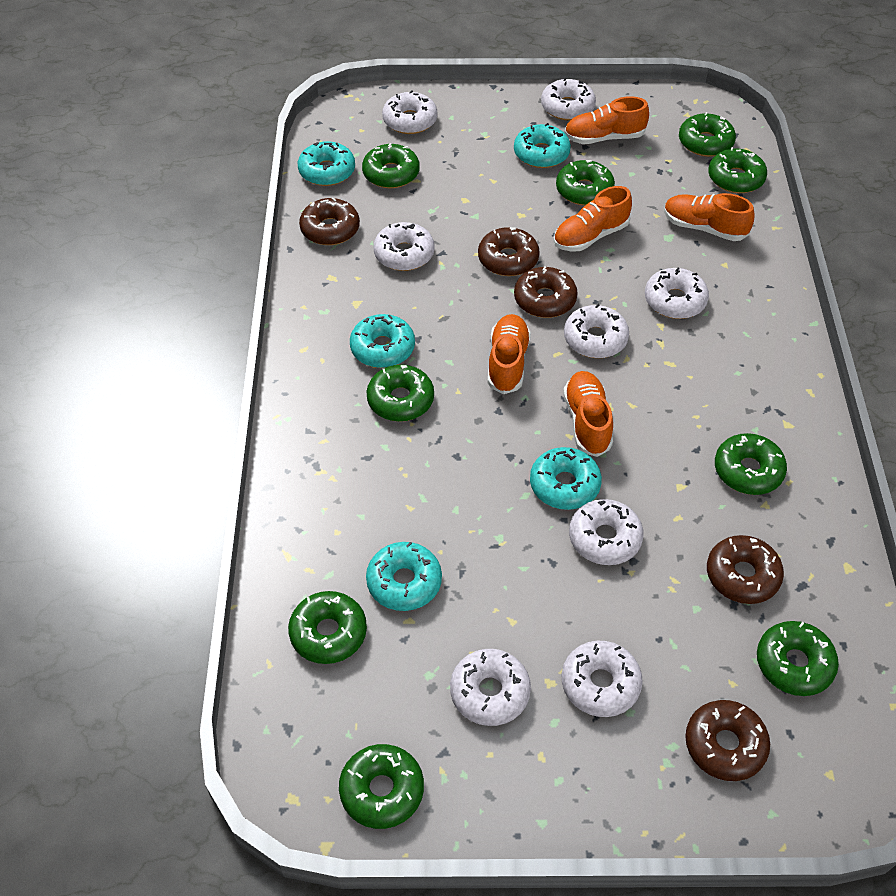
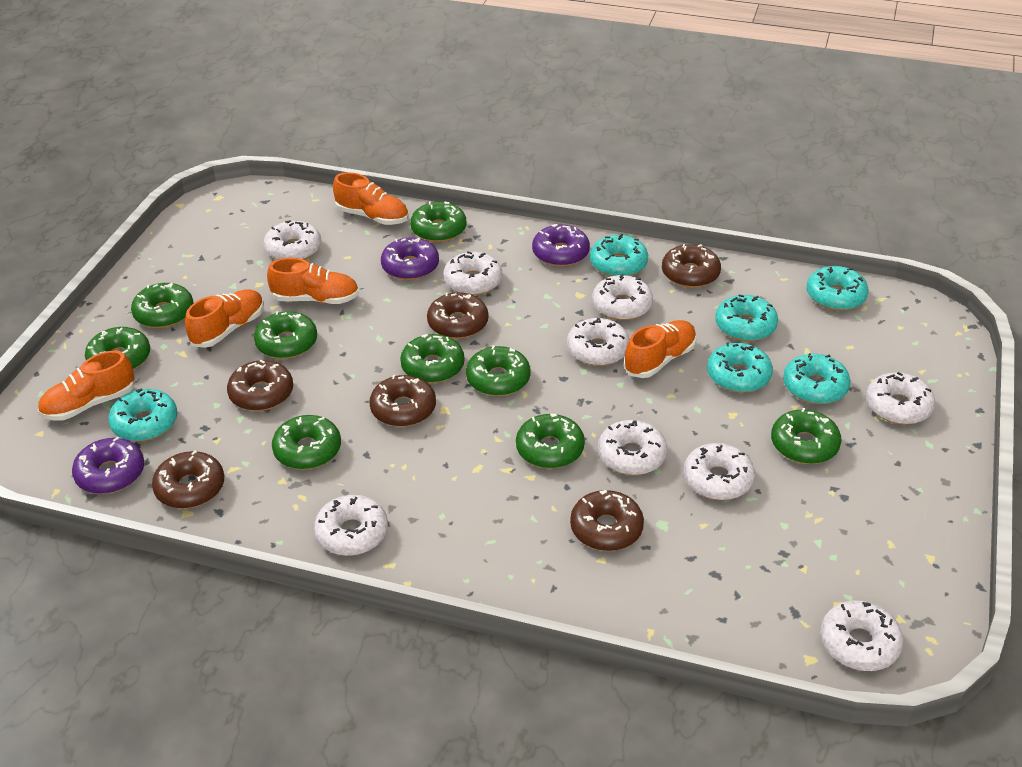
brown donut: 5 -> 6
purple donut: 0 -> 3
turquoise donut: 5 -> 6
white donut: 8 -> 9

